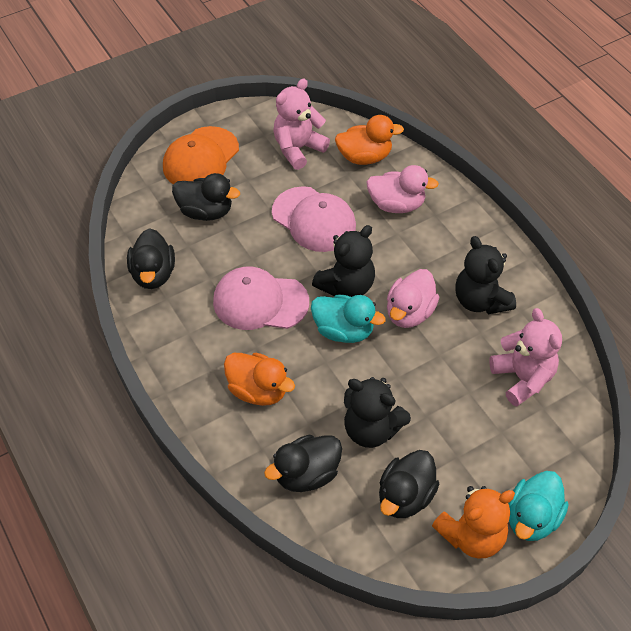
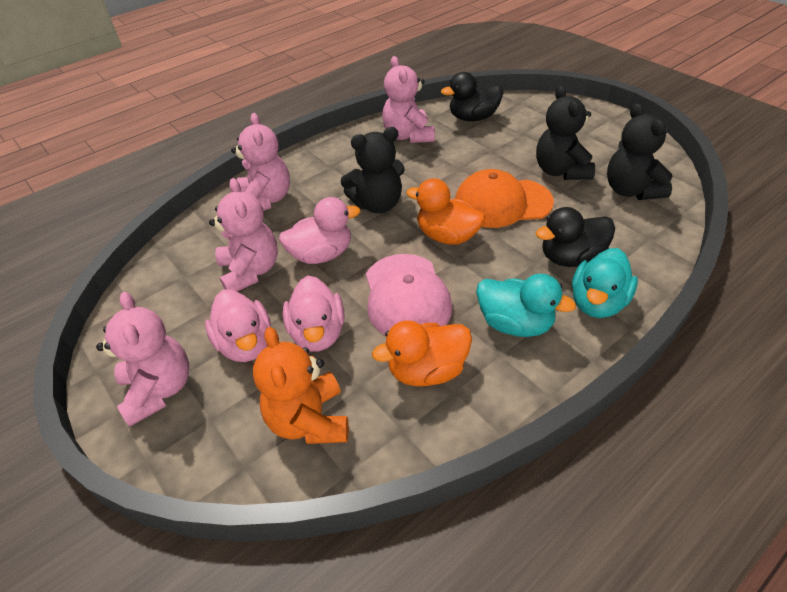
black duck: 4 -> 2
pink cap: 2 -> 1
pink duck: 2 -> 3
pink teddy bear: 2 -> 4

